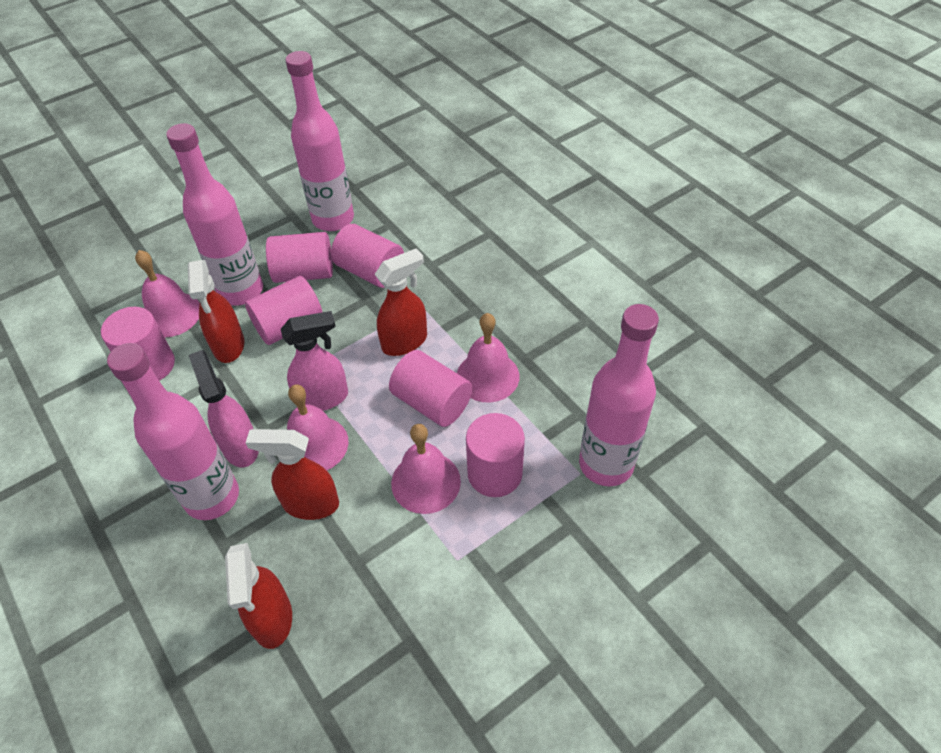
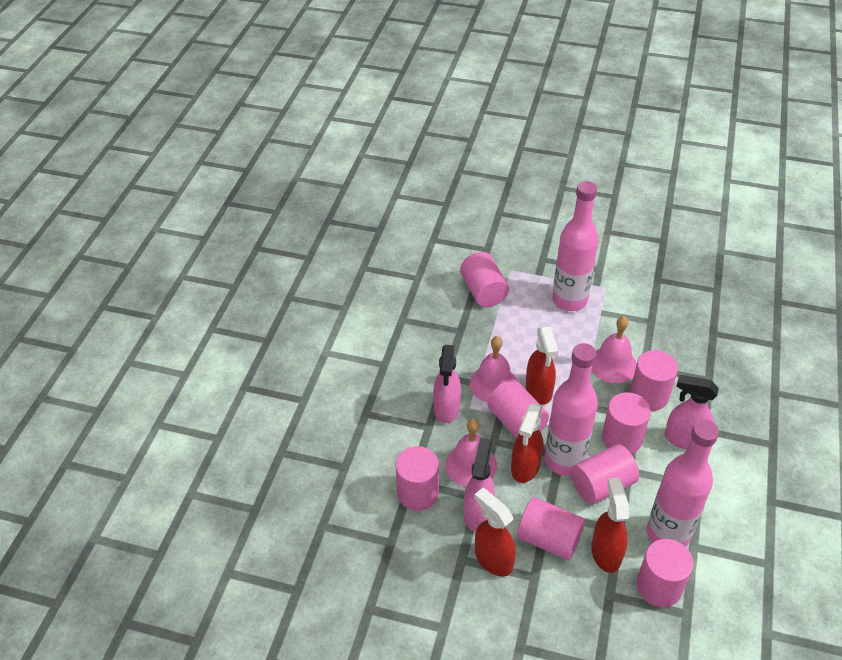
pink bell: 4 -> 3
pink bottle: 4 -> 3
pink cylinder: 6 -> 8
pink spray bottle: 2 -> 3

